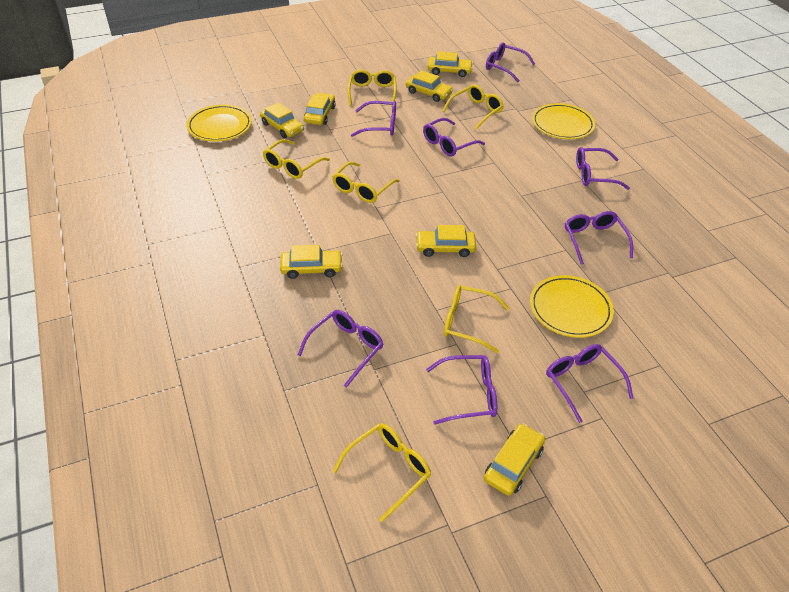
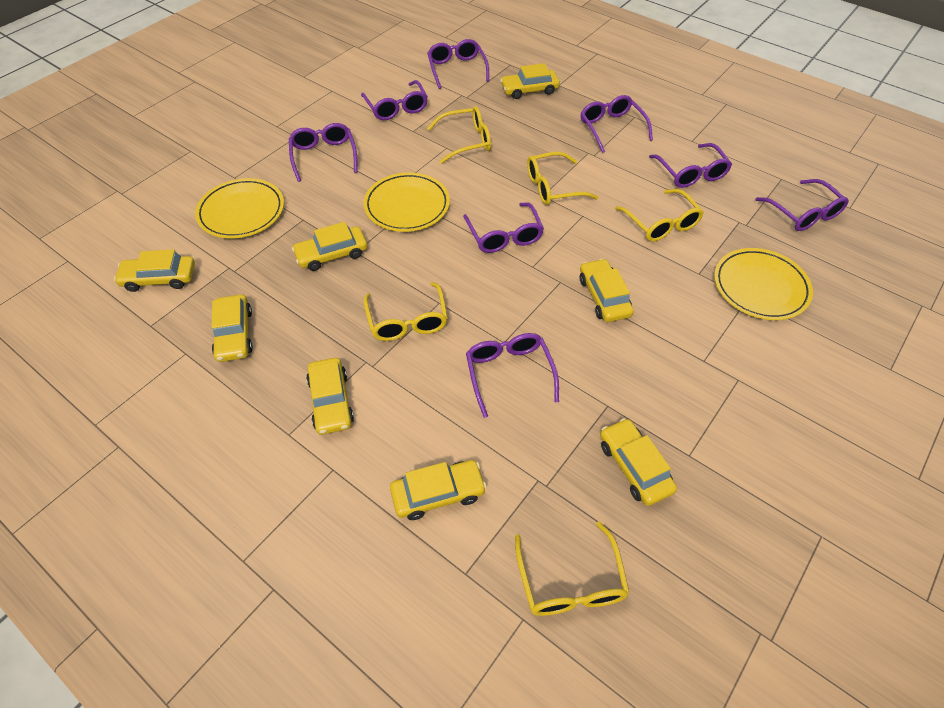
yellow car: 7 -> 8
yellow glasses: 6 -> 5

